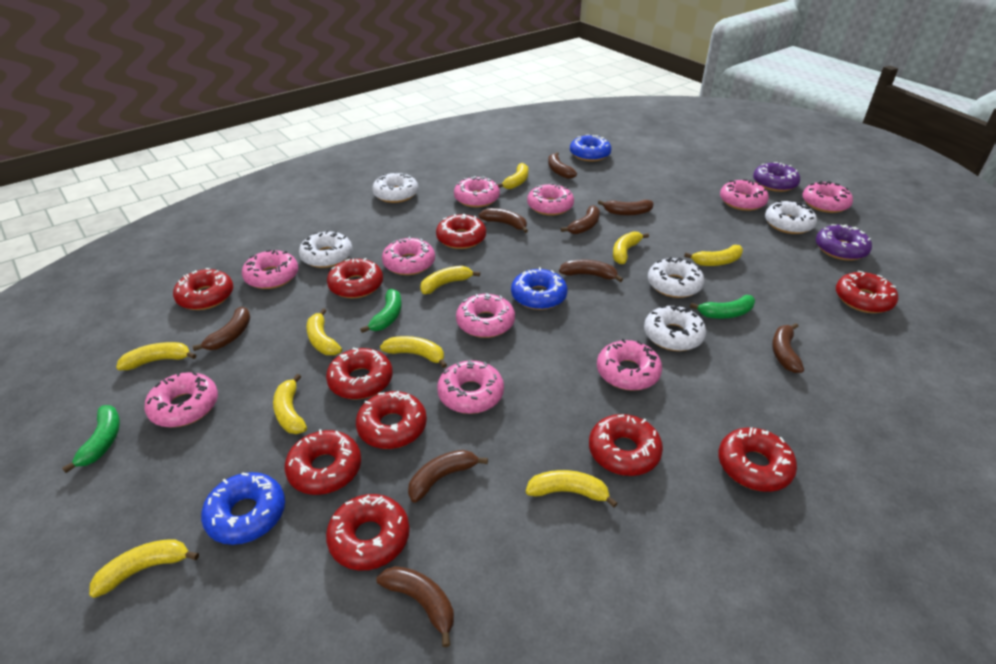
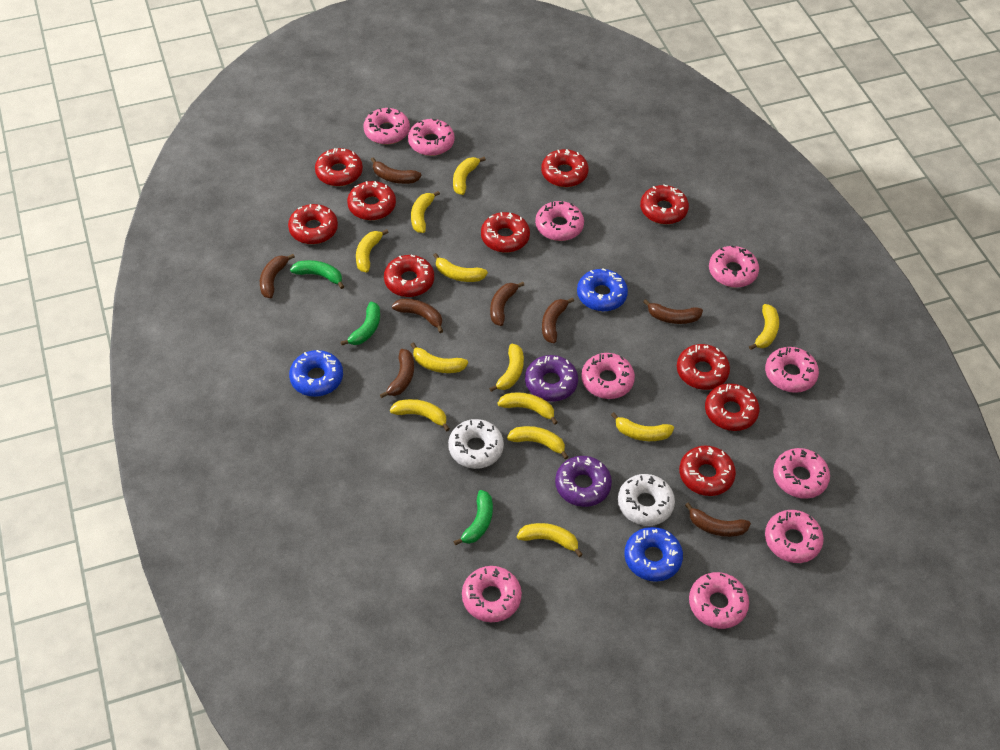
brown banana: 9 -> 8
white donut: 5 -> 2
yellow banana: 10 -> 12

